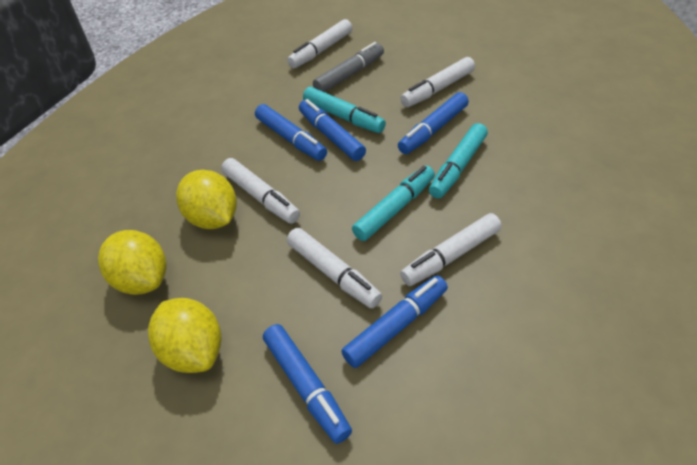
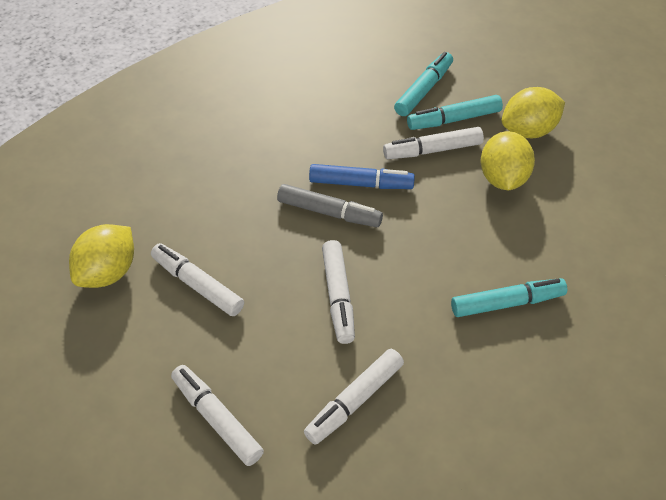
blue marker: 5 -> 1

